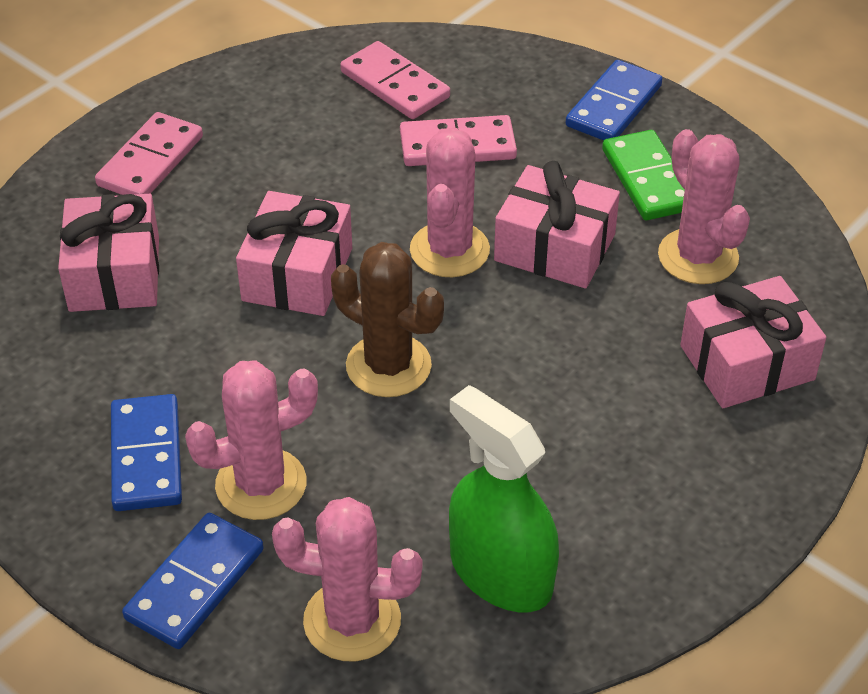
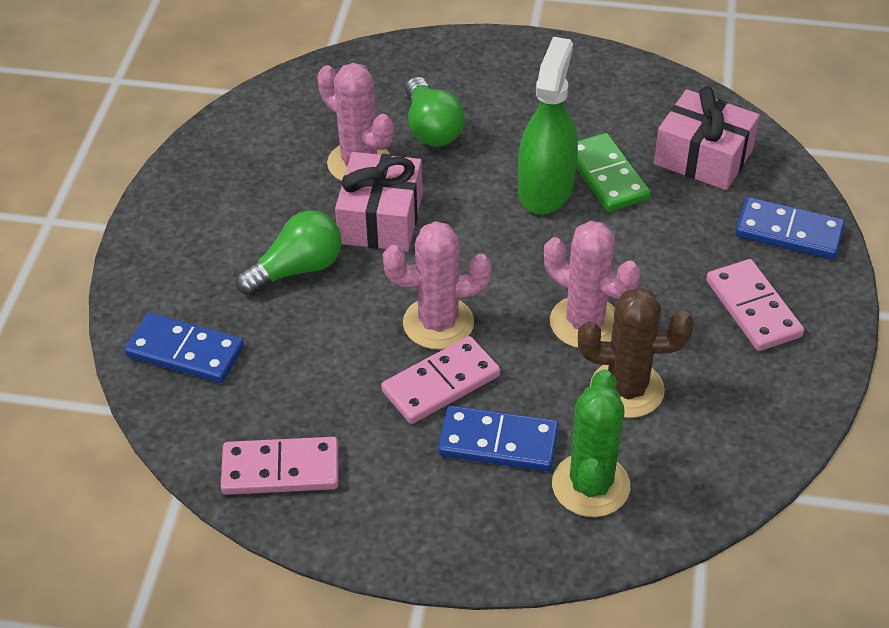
green cactus: 0 -> 1
green light bulb: 0 -> 2
pink cactus: 4 -> 3
pink gift: 4 -> 2

